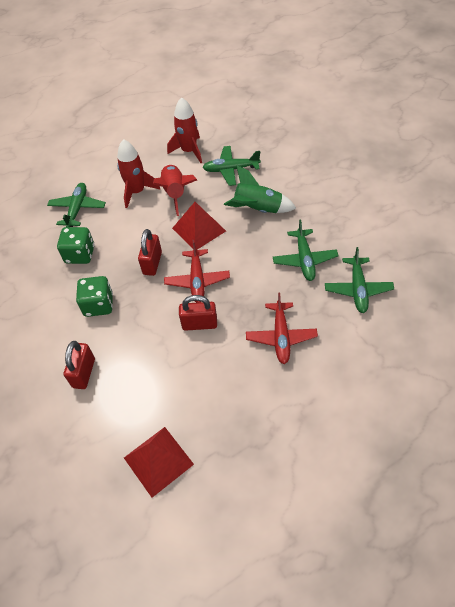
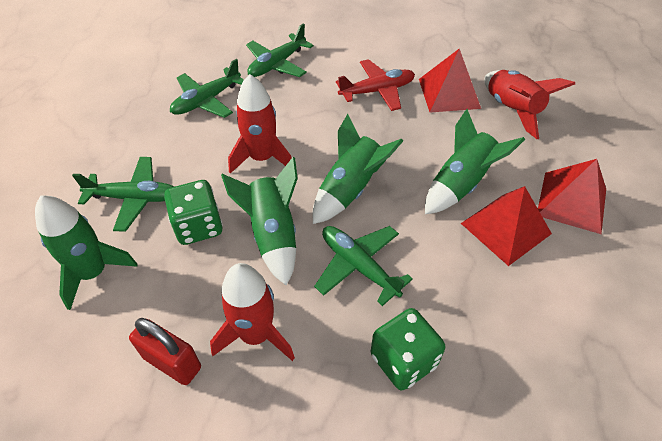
green rocket: 1 -> 4
red padlock: 3 -> 1
red plane: 2 -> 1
red pyramid: 2 -> 3

